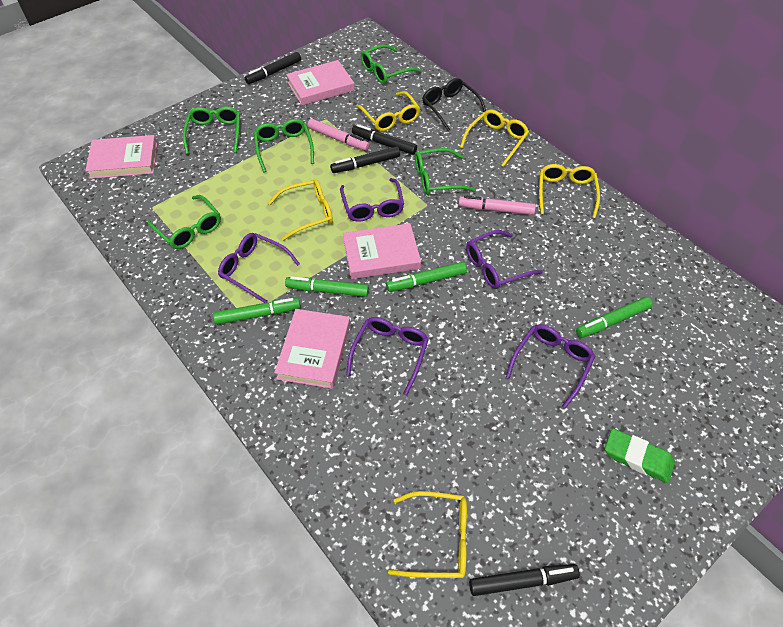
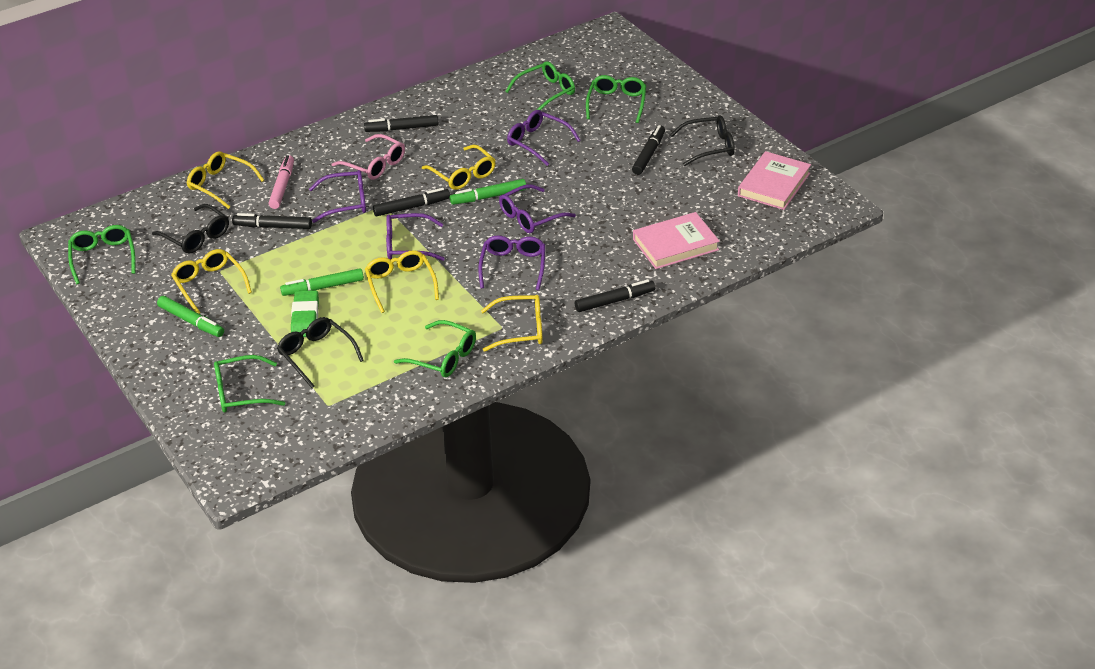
black glasses: 1 -> 3
black marker: 4 -> 5
green marker: 4 -> 3
pink book: 4 -> 2
pink glasses: 0 -> 1
pink marker: 2 -> 1

